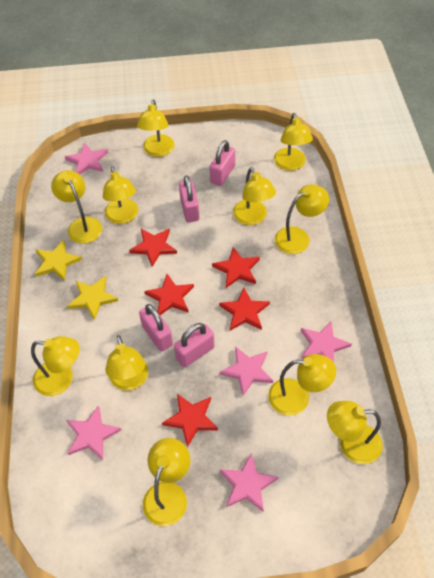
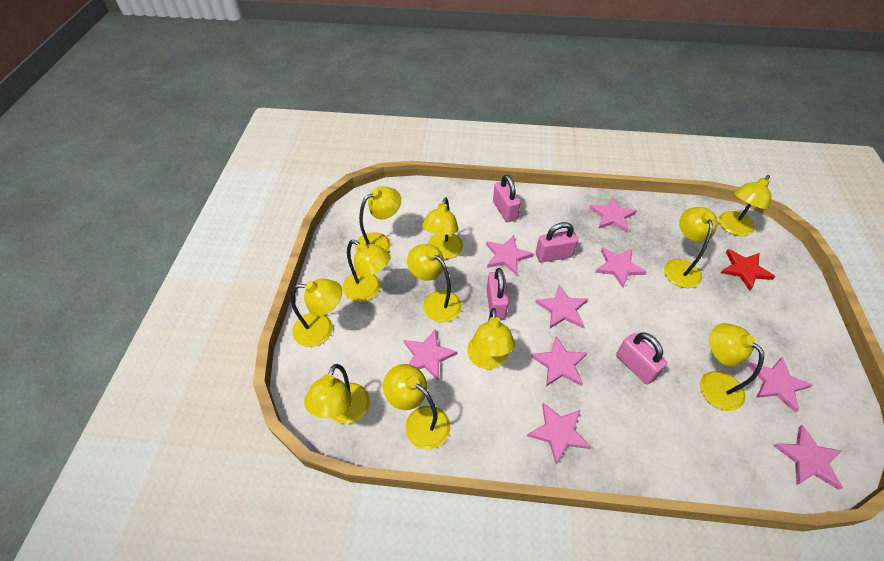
pink star: 5 -> 9
red star: 5 -> 1
yellow star: 2 -> 0

